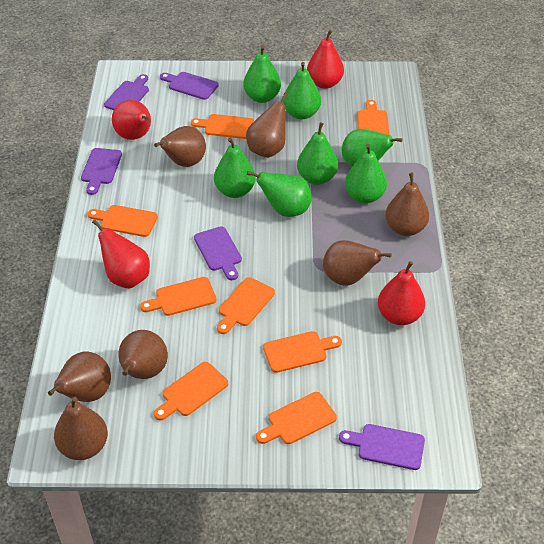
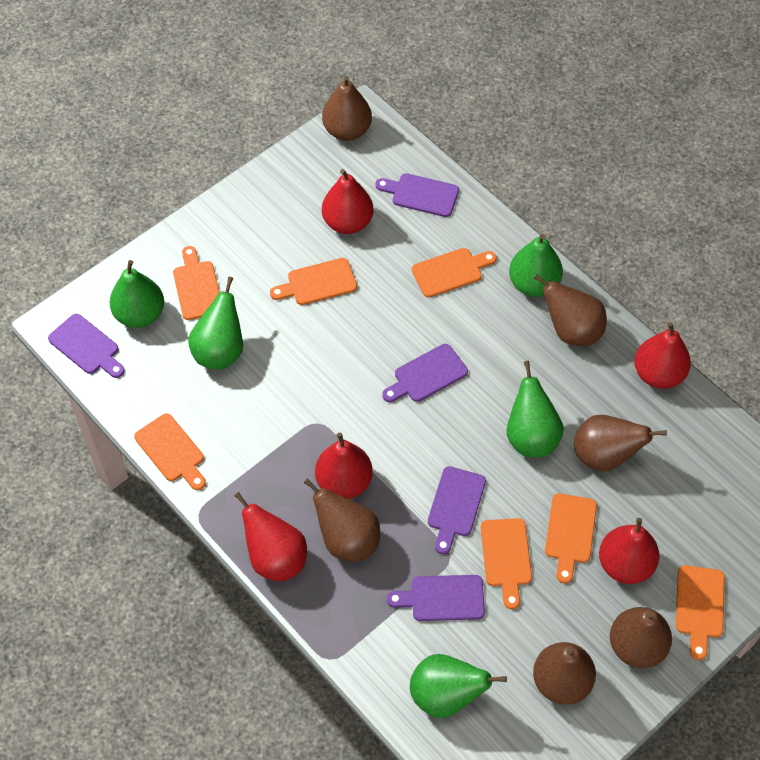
brown pear: 7 -> 6
green pear: 7 -> 5
orange cutting board: 8 -> 7
red pear: 4 -> 5

